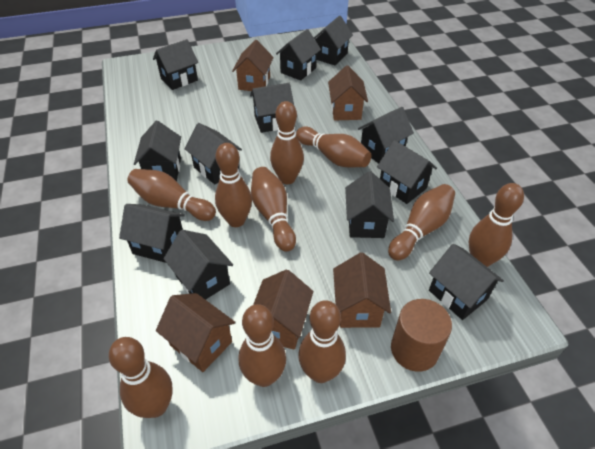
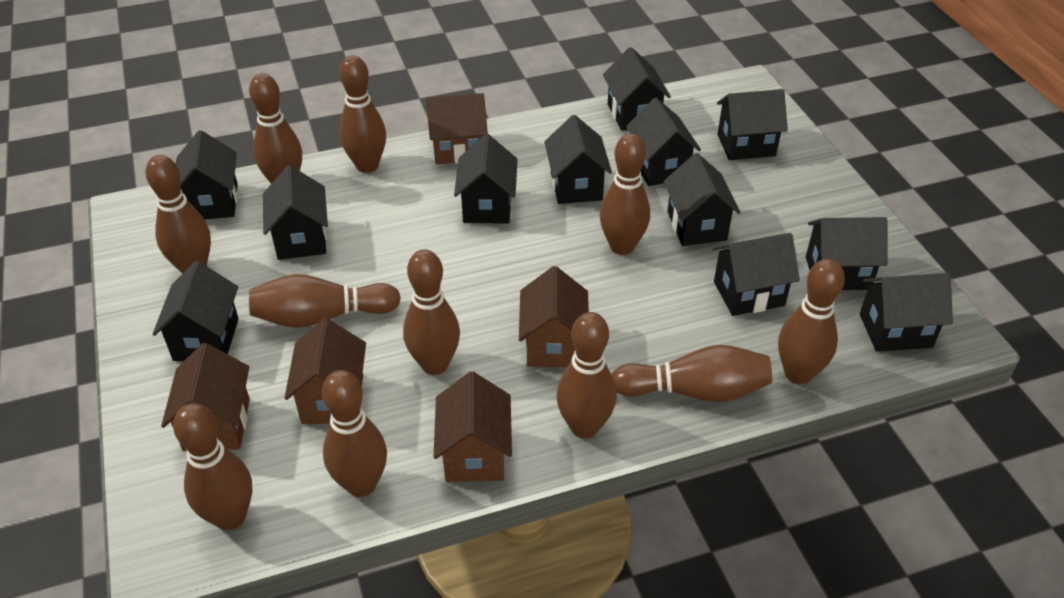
brown bowling pin: 10 -> 11
brown cylinder: 1 -> 0

